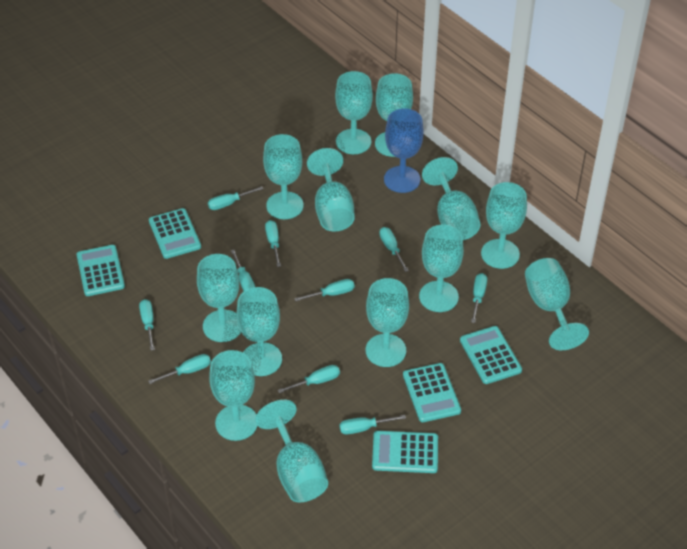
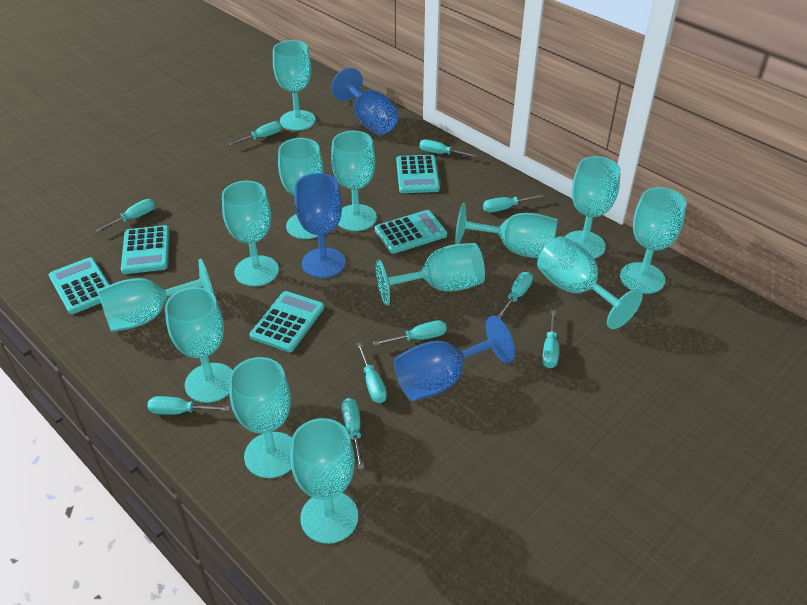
blue goblet: 1 -> 3

